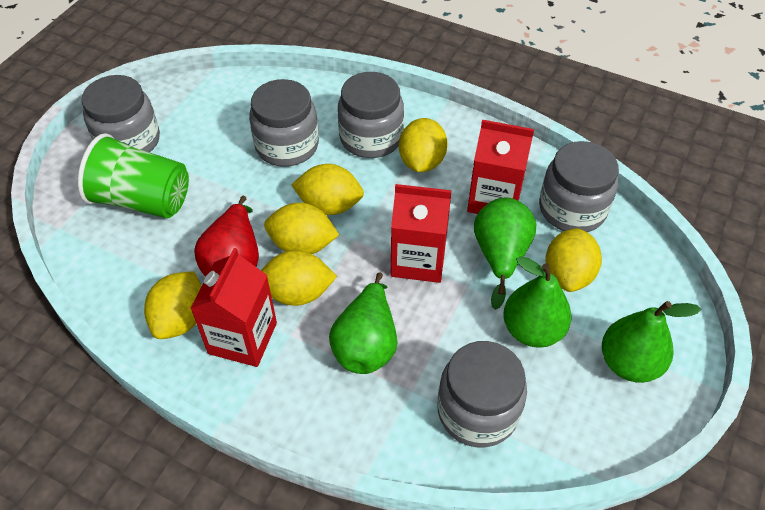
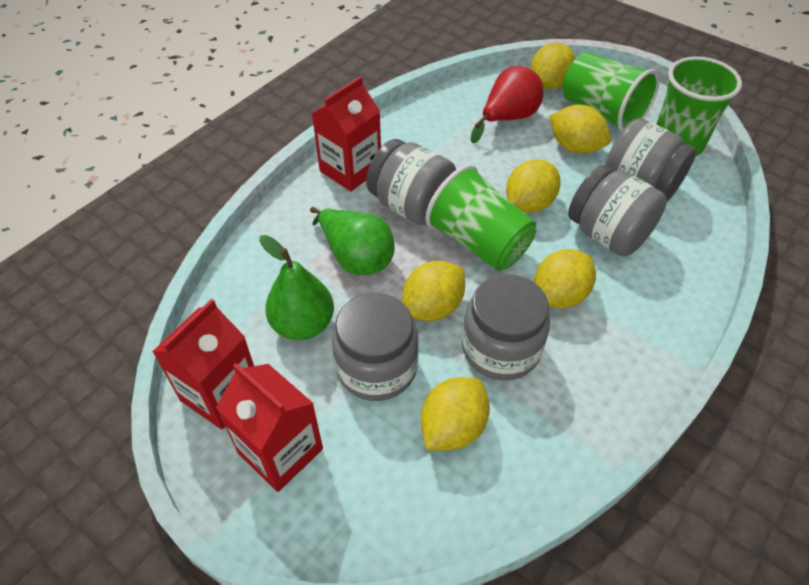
green cup: 1 -> 3
green pear: 4 -> 2

